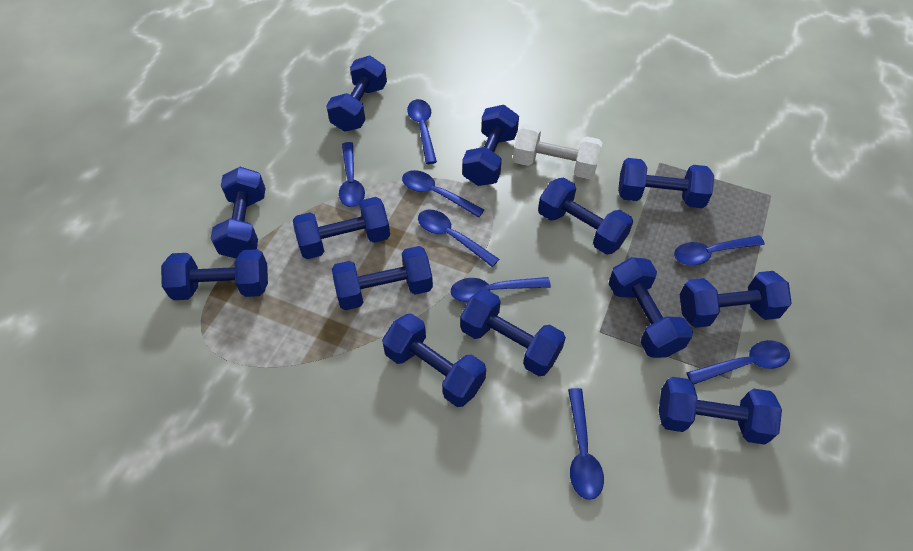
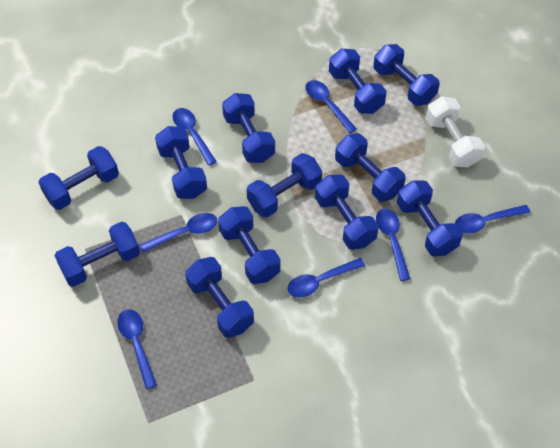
blue dumbbell: 13 -> 12
blue spoon: 8 -> 7

